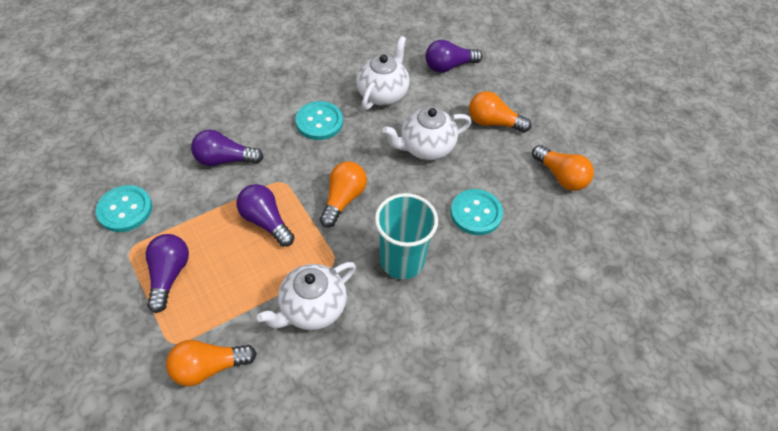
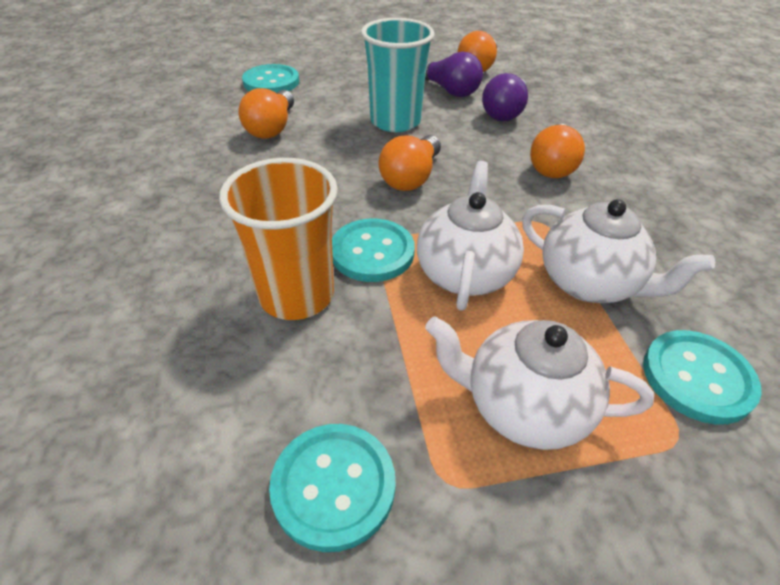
orange cup: 0 -> 1
purple light bulb: 4 -> 2
turquoise button: 3 -> 4

